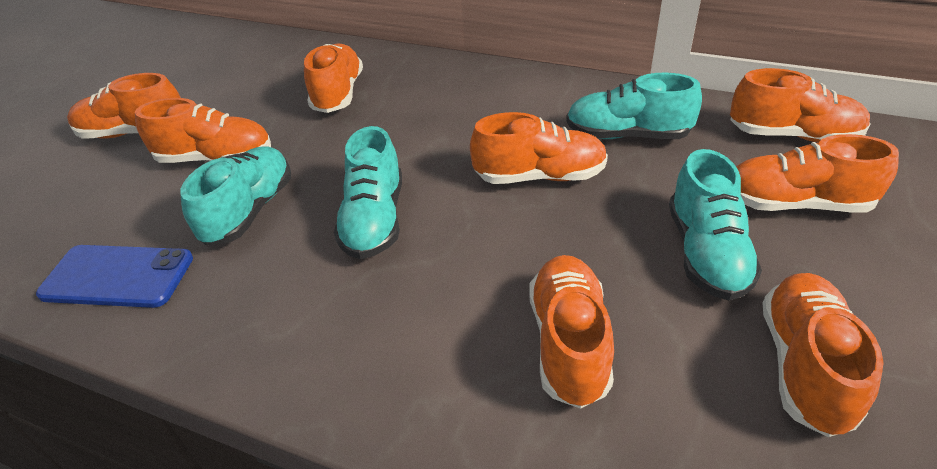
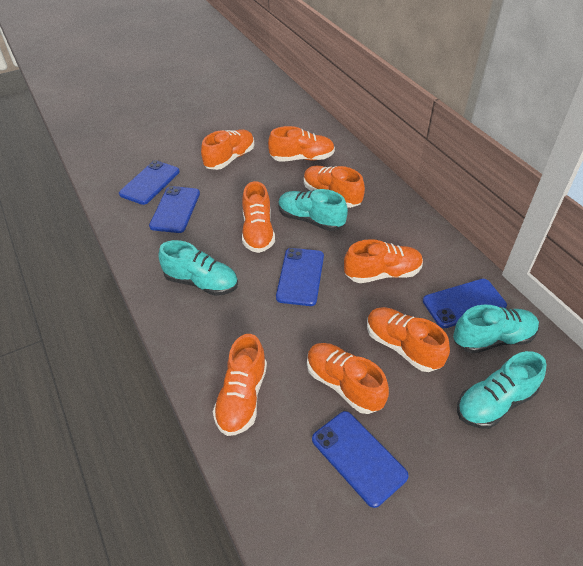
blue phone: 1 -> 5

